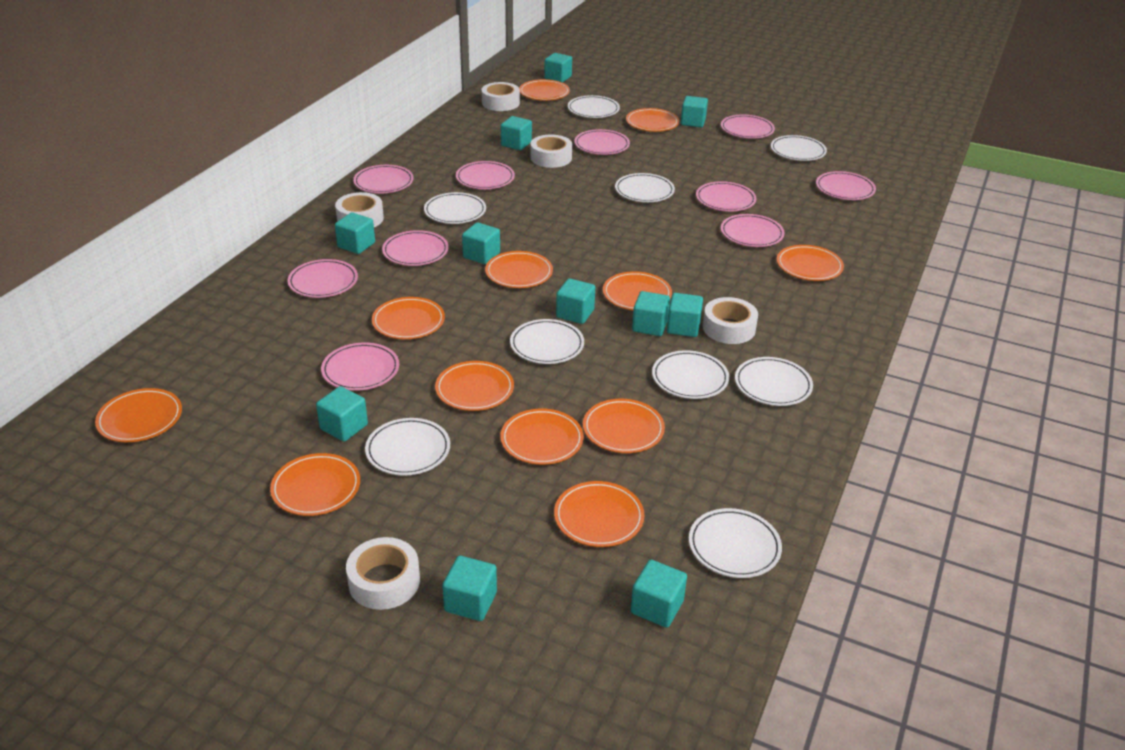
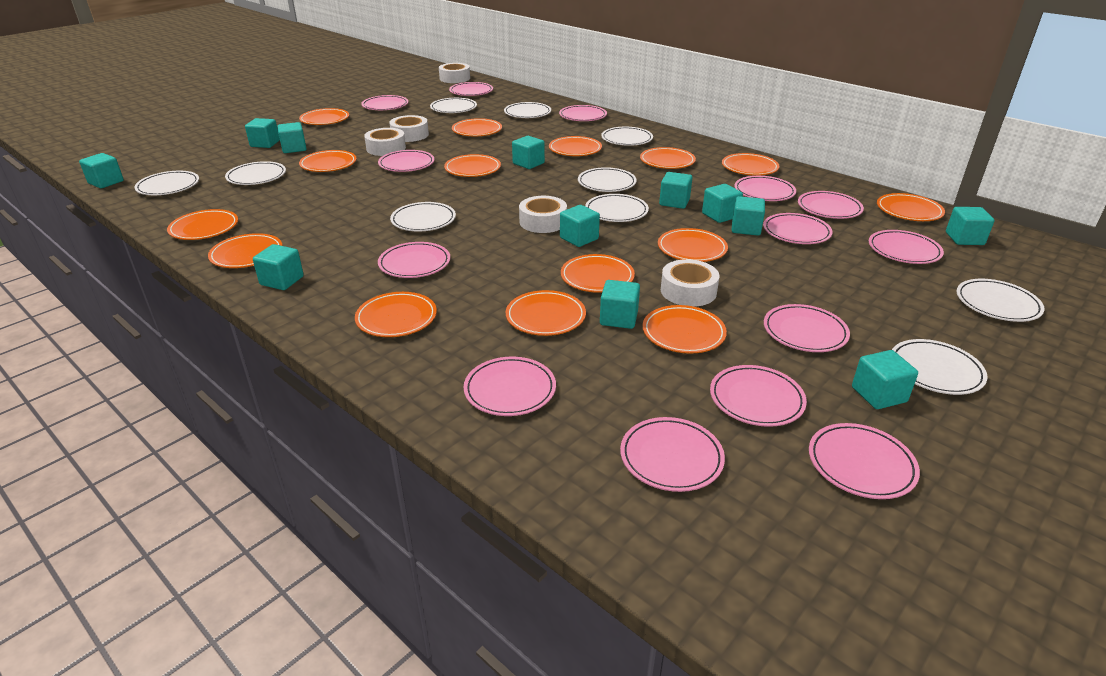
orange plate: 12 -> 15
pink plate: 10 -> 14
turquoise cube: 11 -> 12
white plate: 9 -> 10

